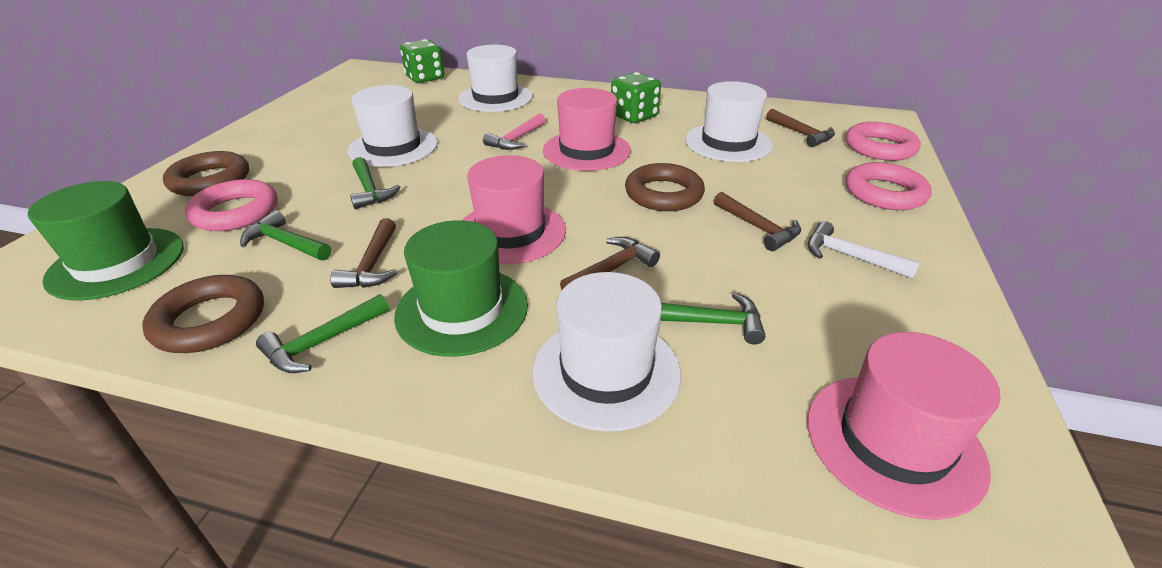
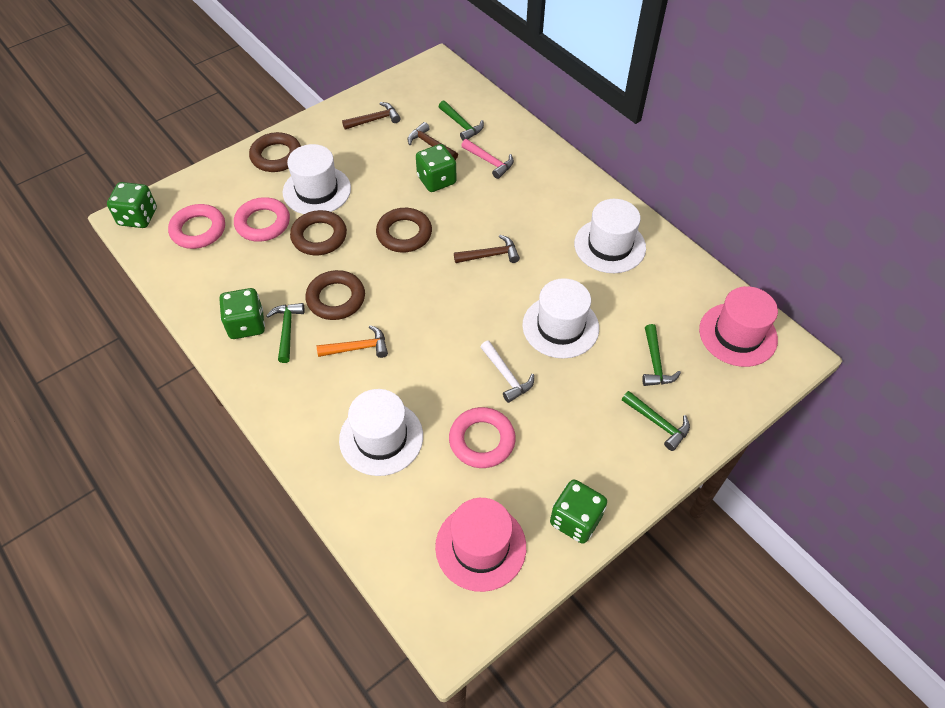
brown hammer: 4 -> 3
brown ring: 3 -> 4
green dice: 2 -> 4
green hat: 2 -> 0
orange hammer: 0 -> 1
pink hat: 3 -> 2

